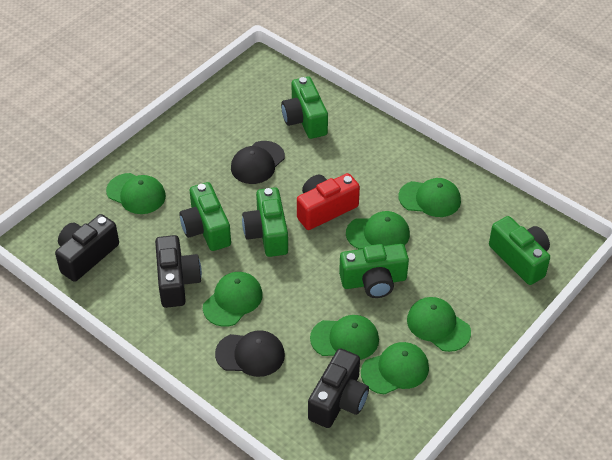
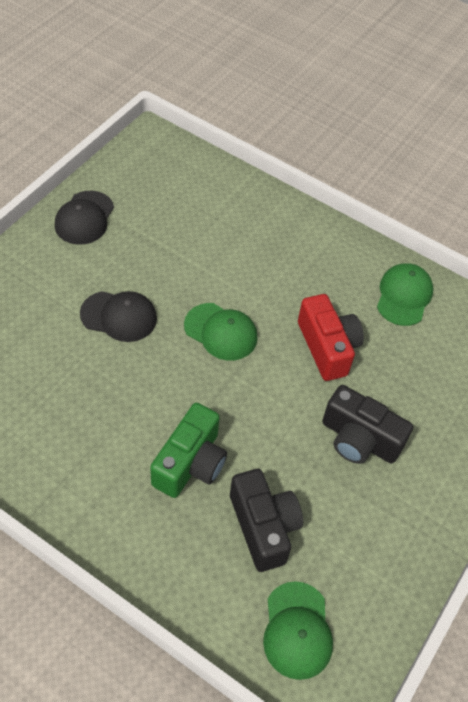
black camera: 3 -> 2
green camera: 5 -> 1
green cap: 7 -> 3

